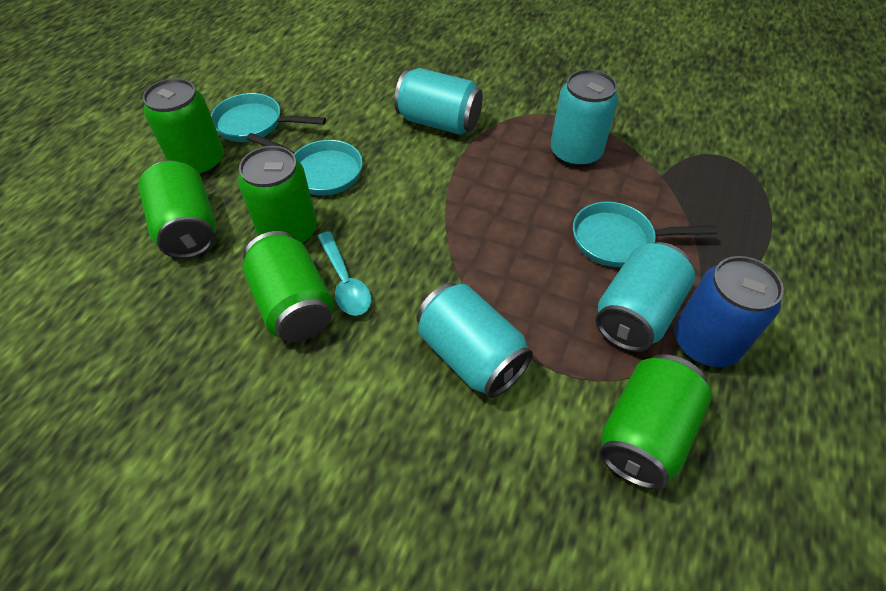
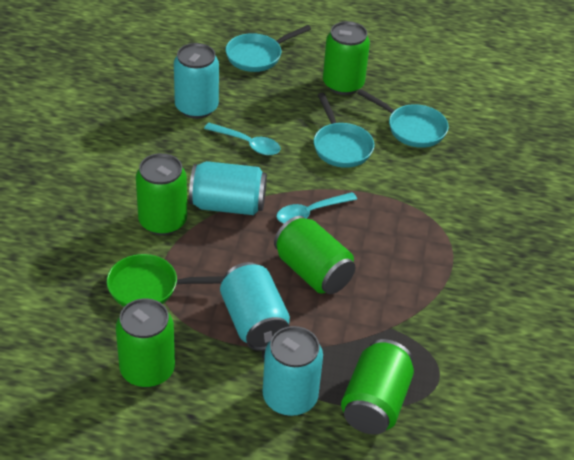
blue can: 1 -> 0
green pan: 0 -> 1
turquoise spoon: 1 -> 2

